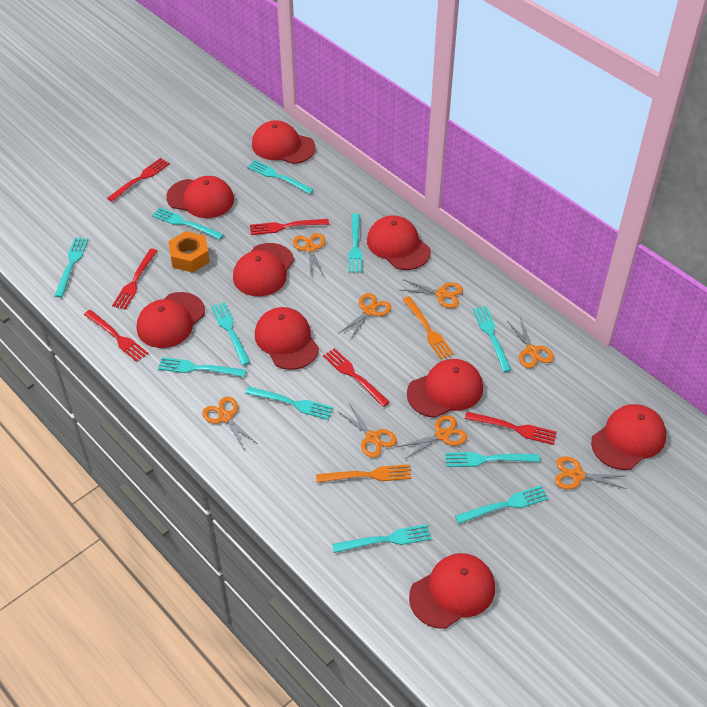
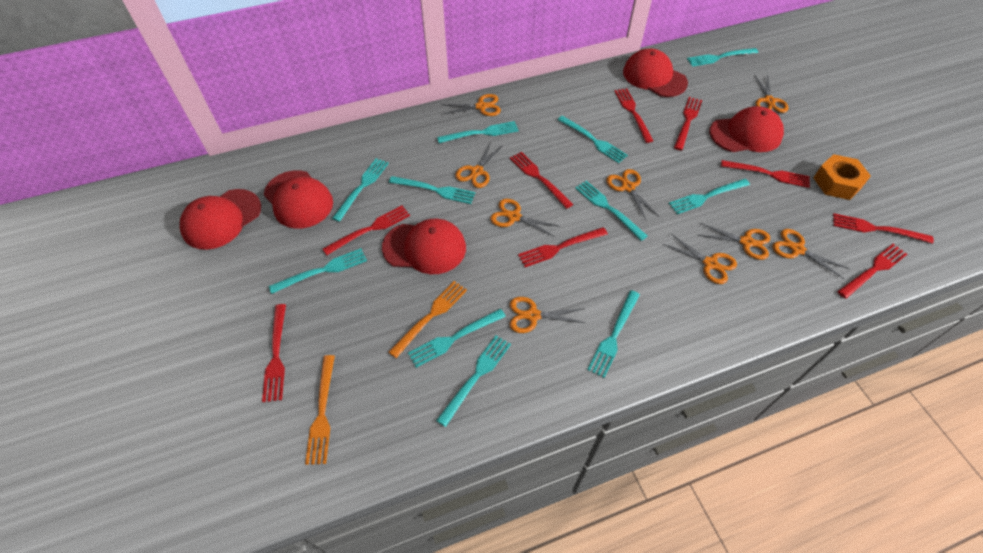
orange scissors: 8 -> 9
red cap: 9 -> 5
red fork: 6 -> 9

